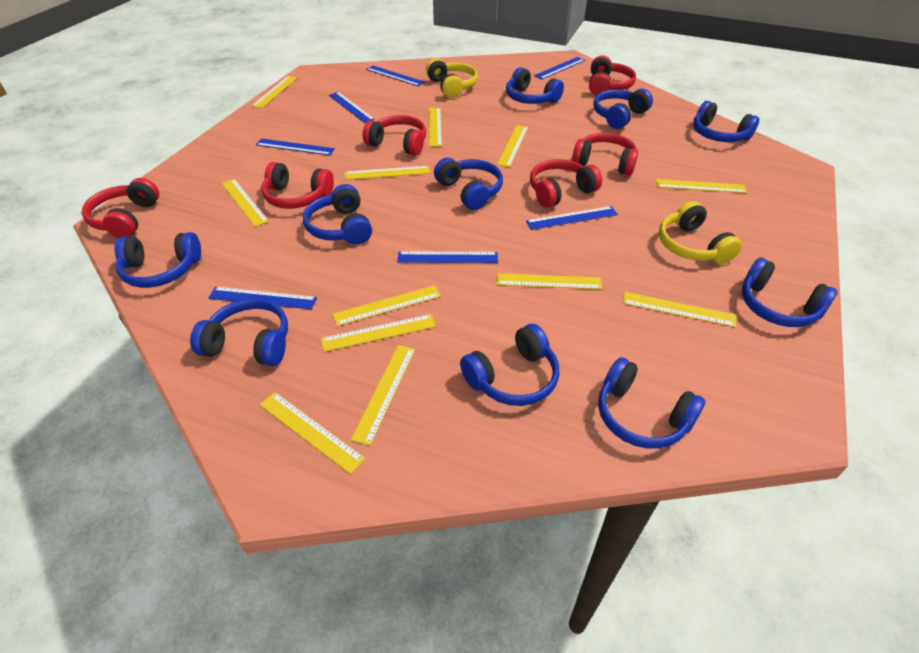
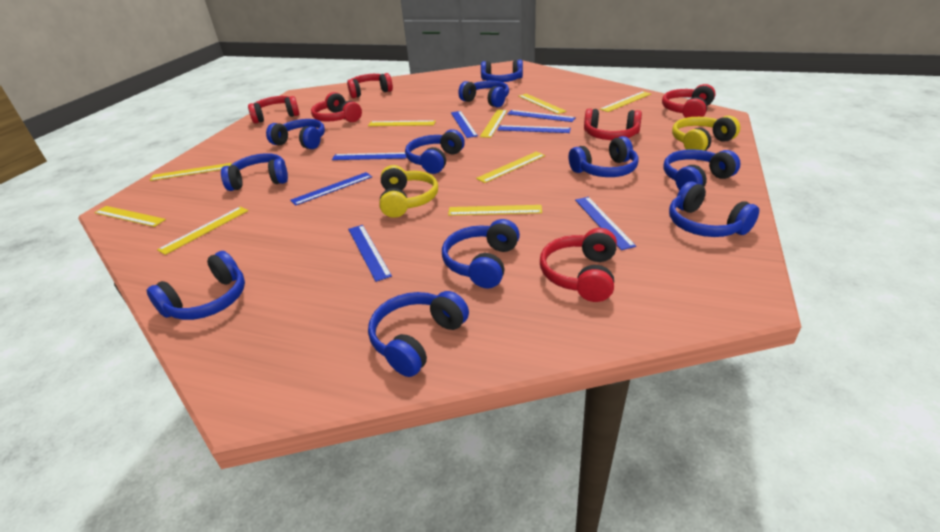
blue headphones: 10 -> 11
yellow ruler: 12 -> 9

